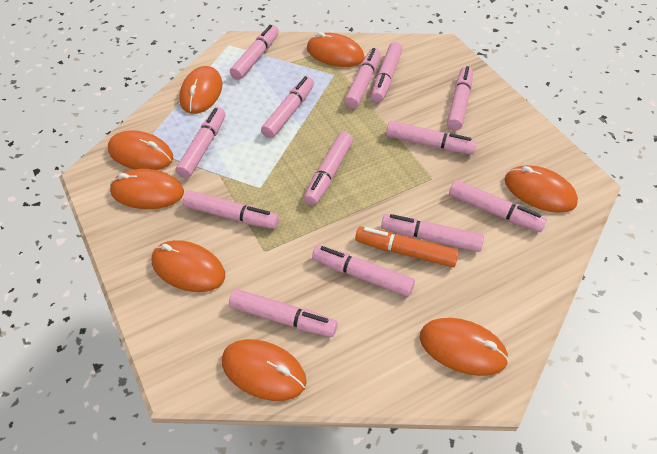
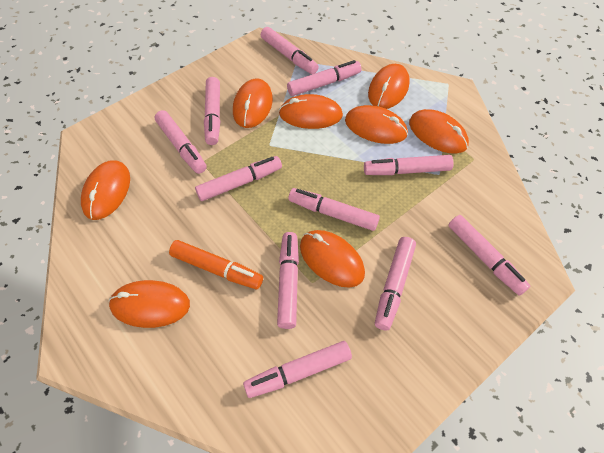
pink marker: 13 -> 11

